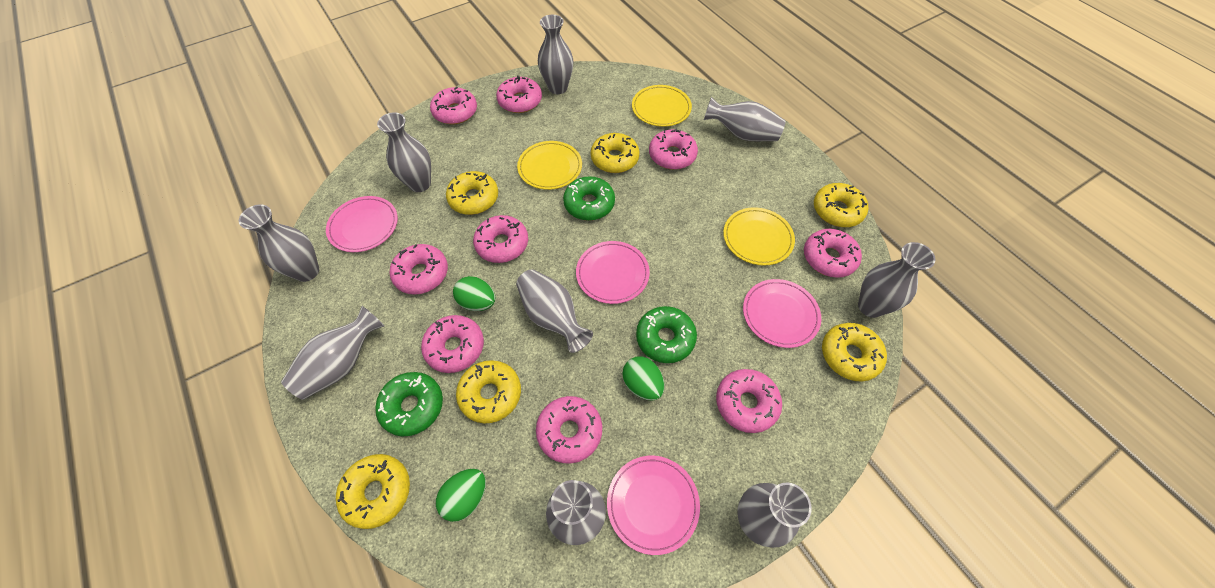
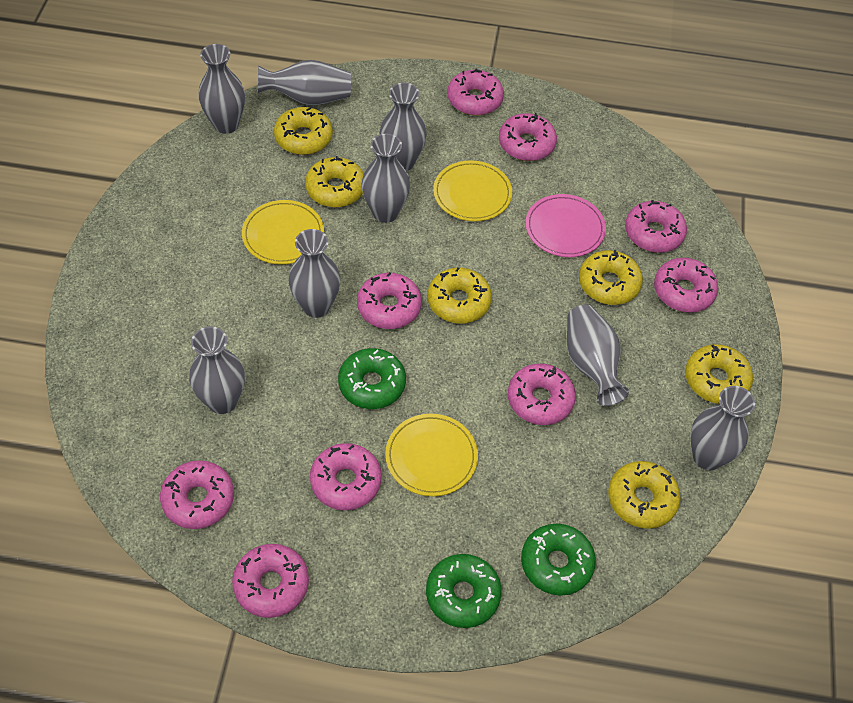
green egg: 3 -> 0
grey vase: 9 -> 8
pink plate: 4 -> 1

